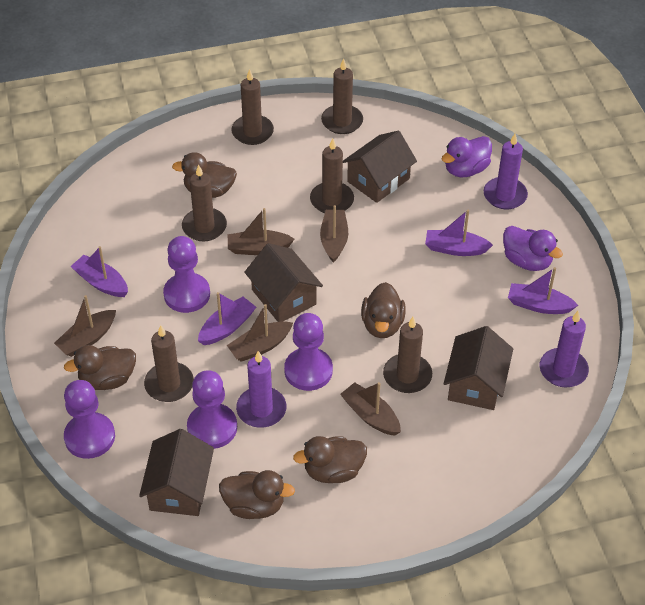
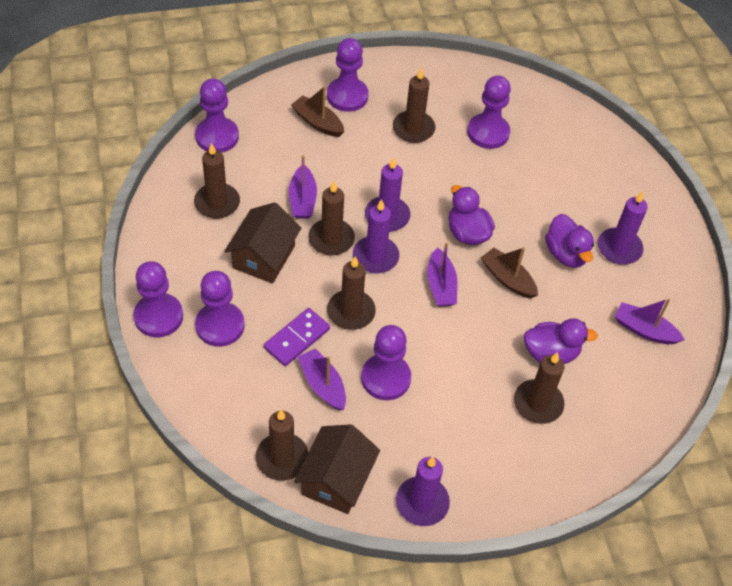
brown boat: 5 -> 2
brown duck: 5 -> 0
brown house: 4 -> 2
purple candle: 3 -> 4
purple domino: 0 -> 1
purple duck: 2 -> 3
purple pawn: 4 -> 6

